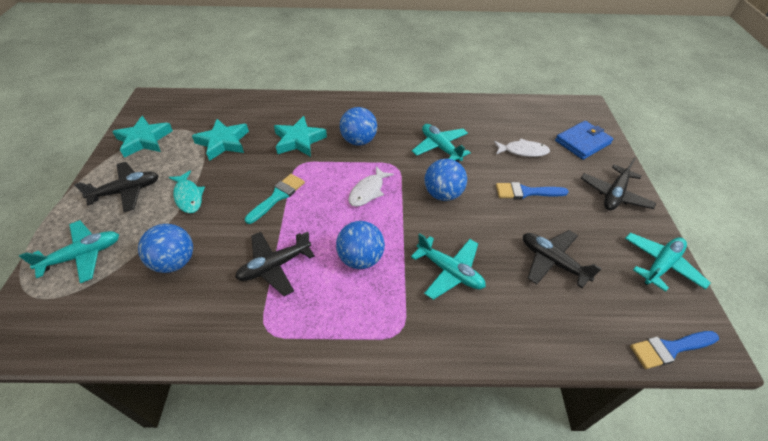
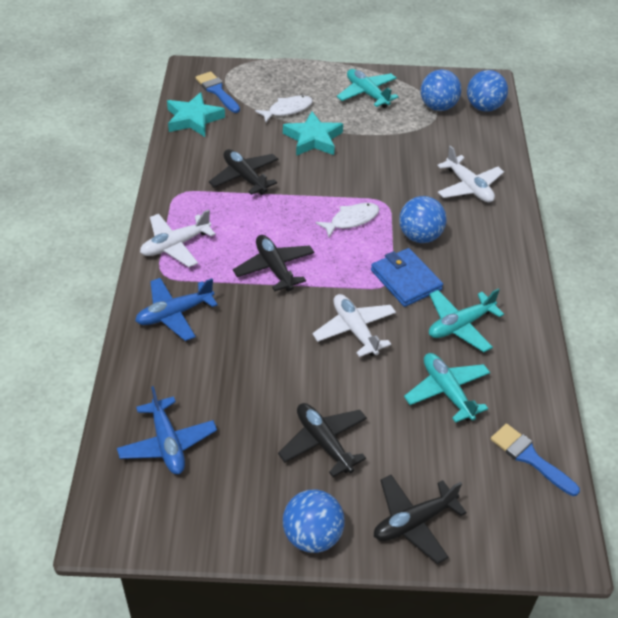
blue plane: 0 -> 2
turquoise brush: 1 -> 0
turquoise fish: 1 -> 0
turquoise plane: 4 -> 3
turquoise star: 3 -> 2
white plane: 0 -> 3

